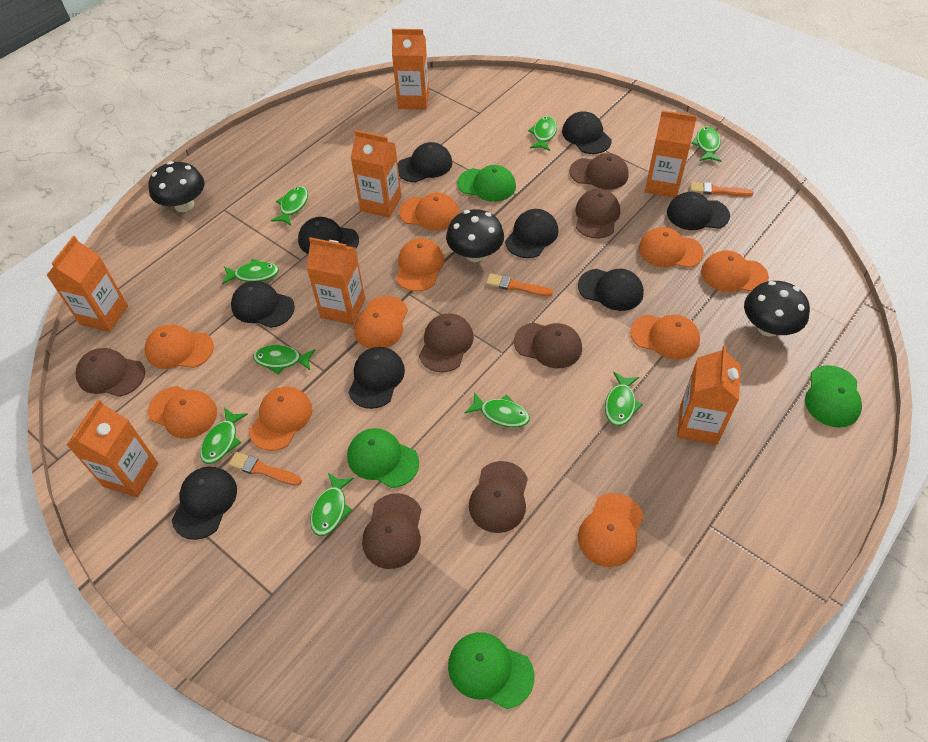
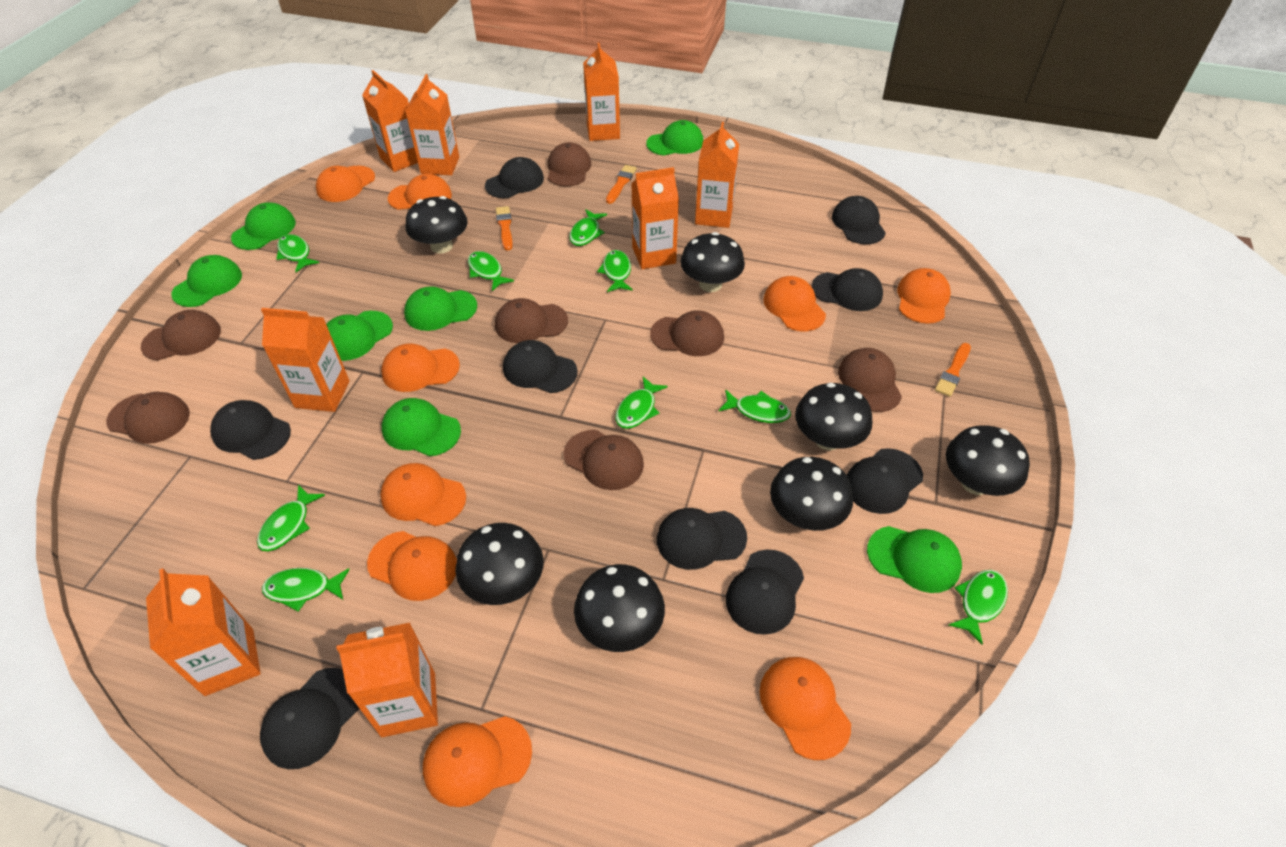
black mushroom: 3 -> 7
green cap: 4 -> 7
orange cap: 10 -> 9
orange carton: 7 -> 8

